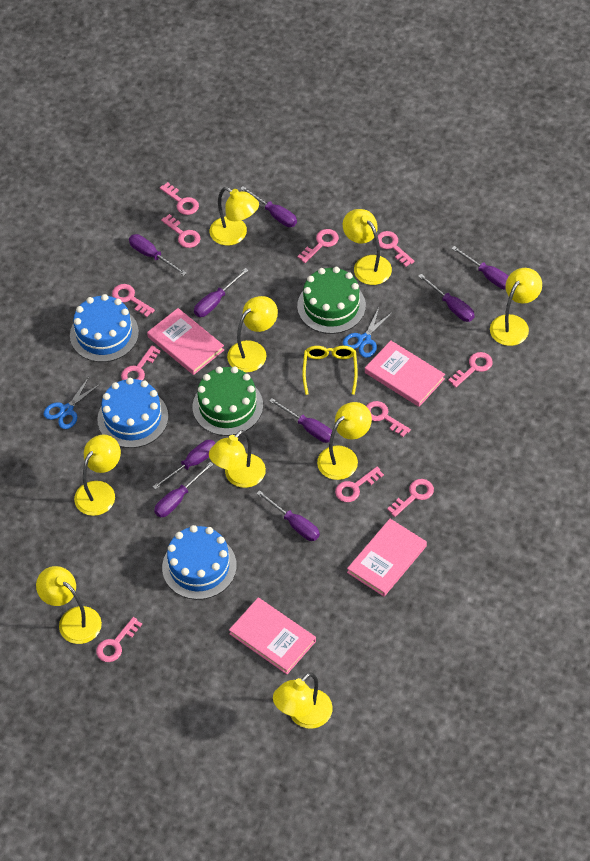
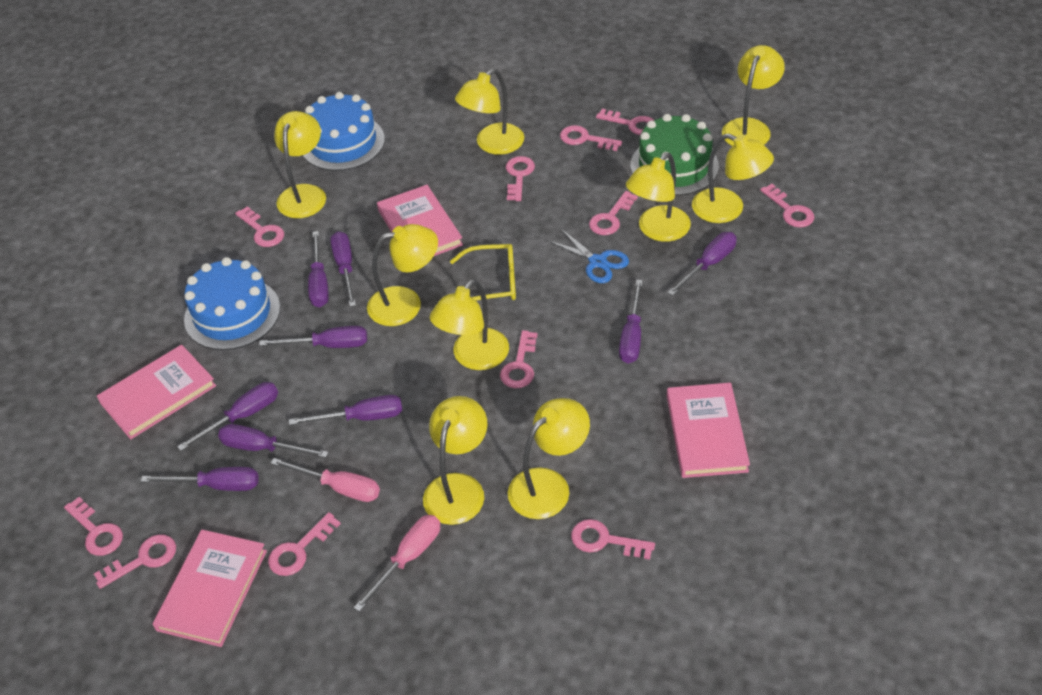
blue cake: 3 -> 2
blue scissors: 2 -> 1
green cake: 2 -> 1
pink screwdriver: 0 -> 2

